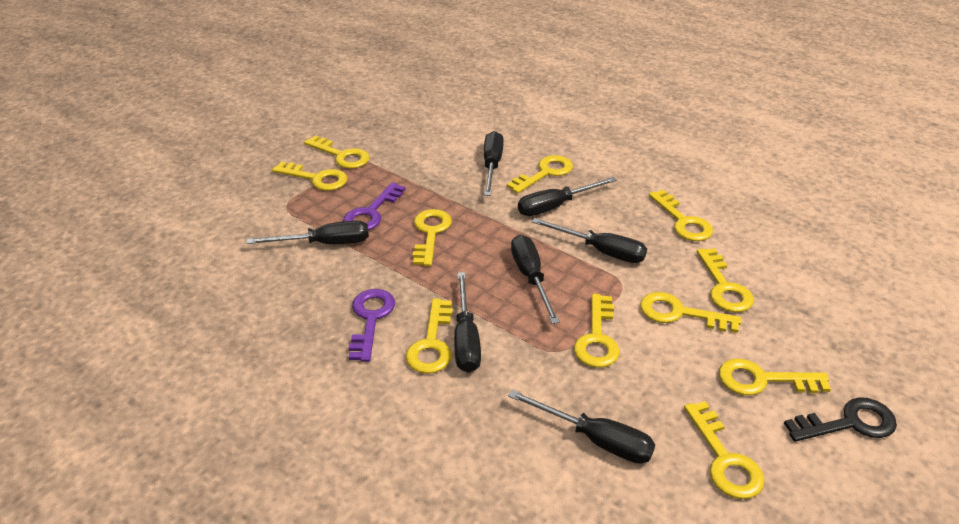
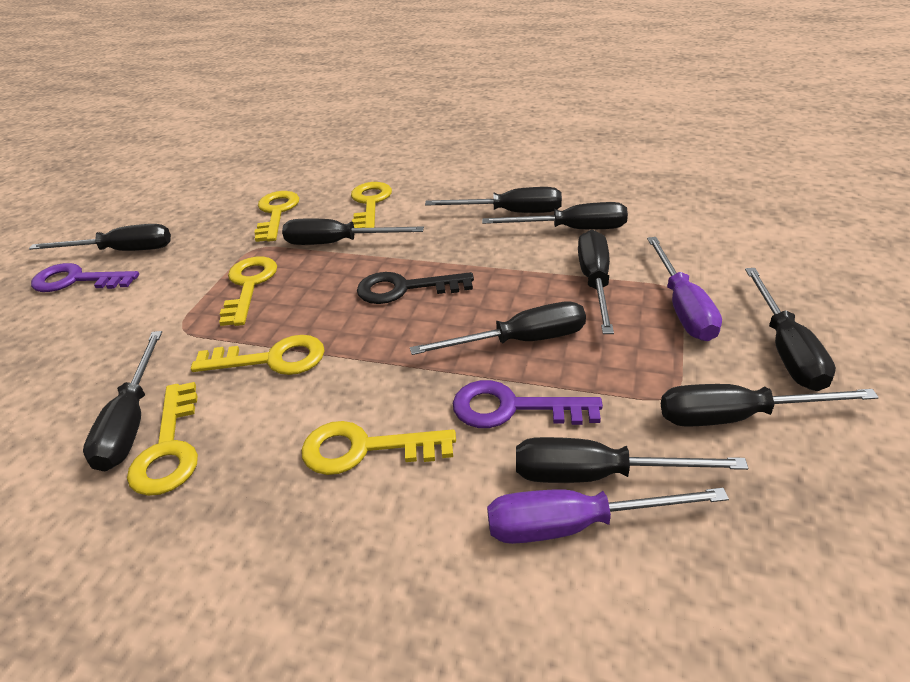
black screwdriver: 7 -> 10
purple screwdriver: 0 -> 2
yellow key: 11 -> 6

